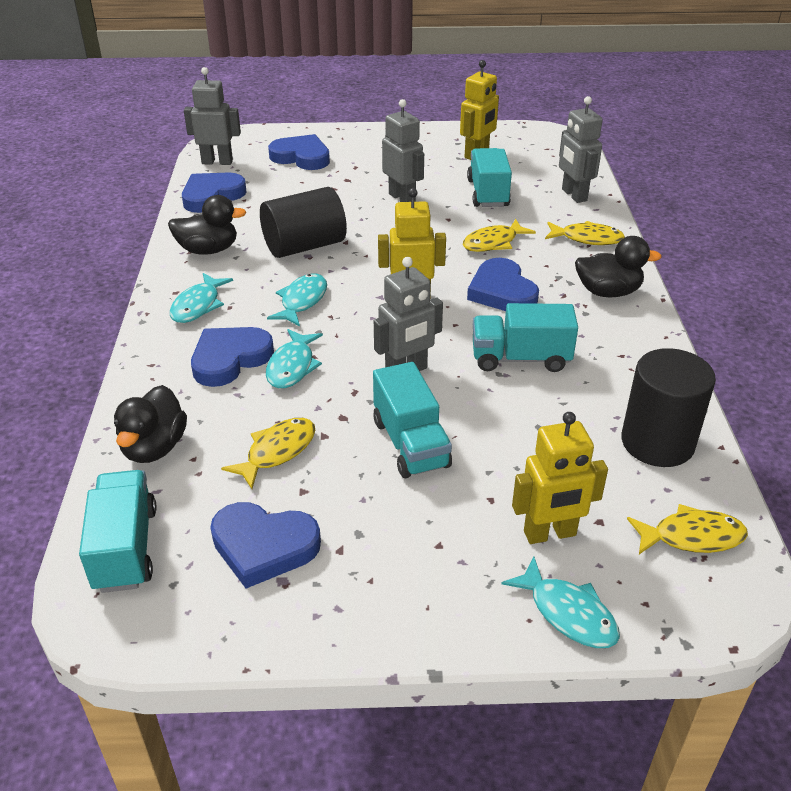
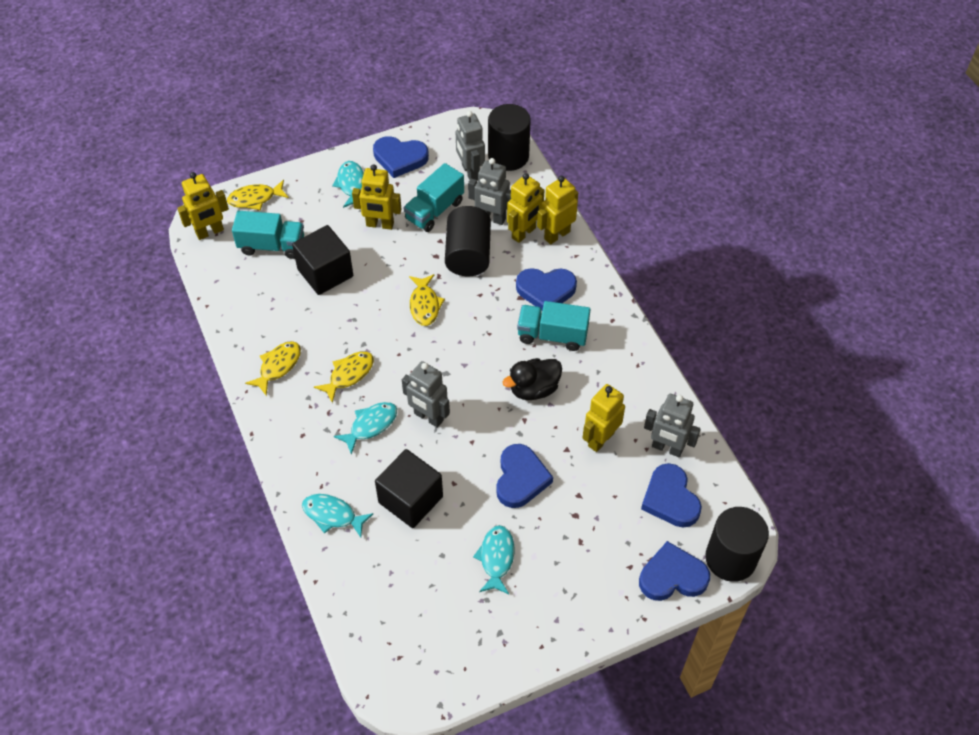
black cube: 0 -> 2
black cylinder: 2 -> 3
black duck: 3 -> 1
turquoise truck: 4 -> 3
yellow robot: 3 -> 5

